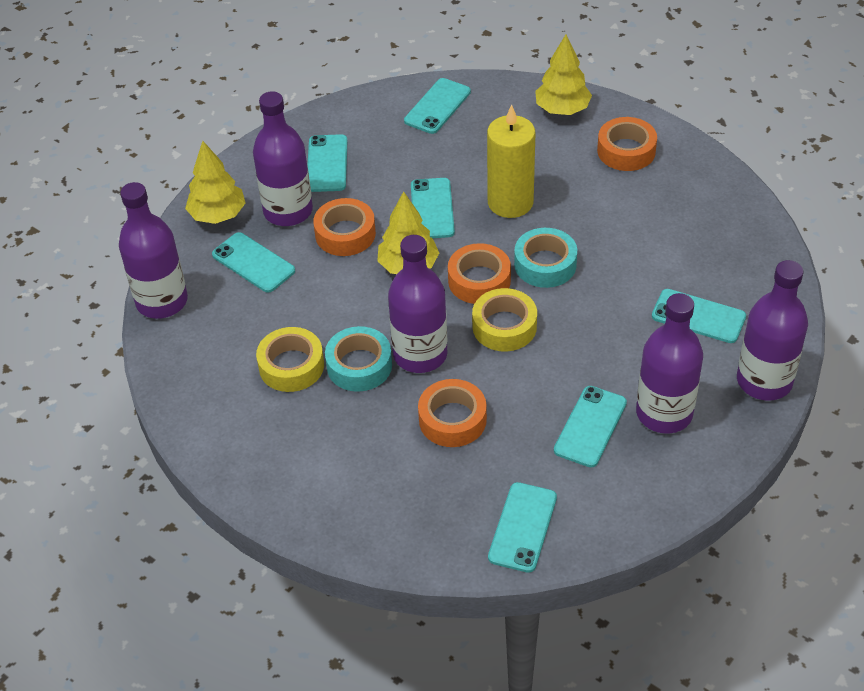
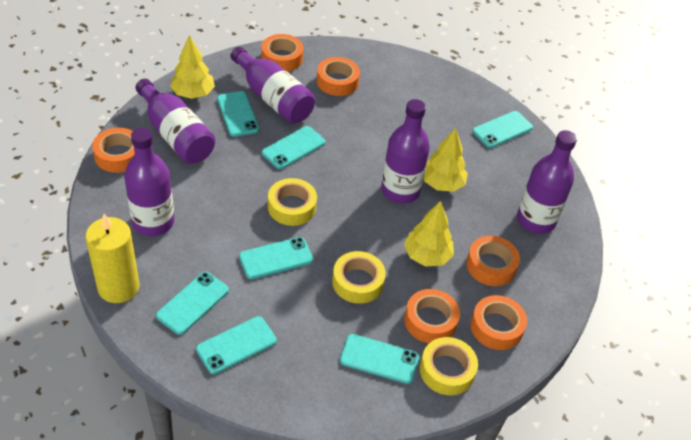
orange tape: 4 -> 6
turquoise tape: 2 -> 0
yellow tape: 2 -> 3

